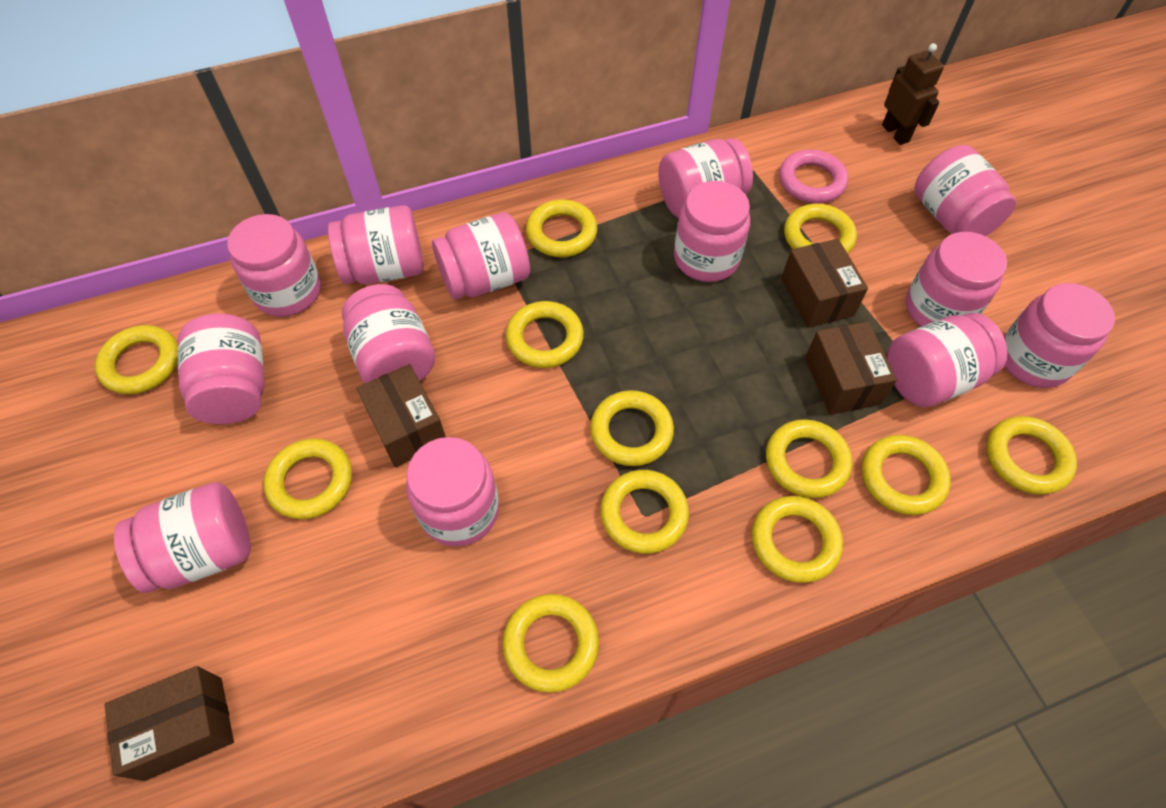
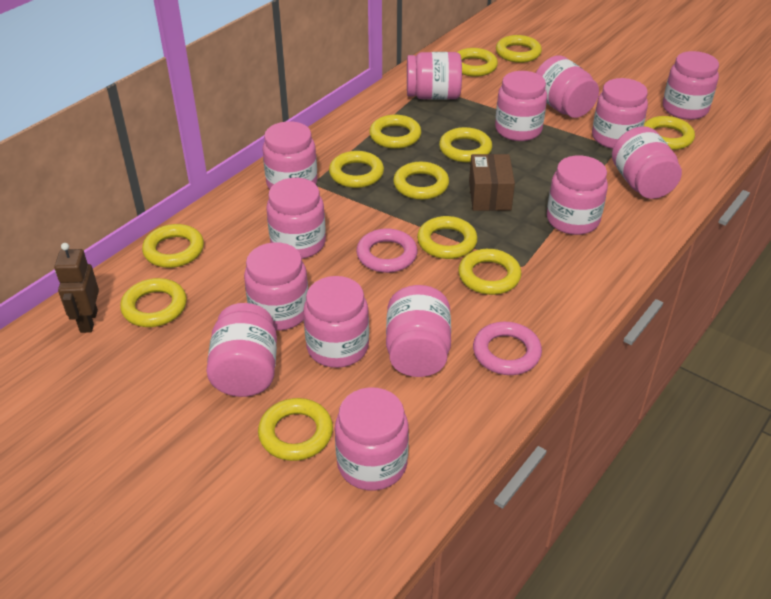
brown box: 4 -> 1
pink jar: 13 -> 14
pink ring: 1 -> 2

